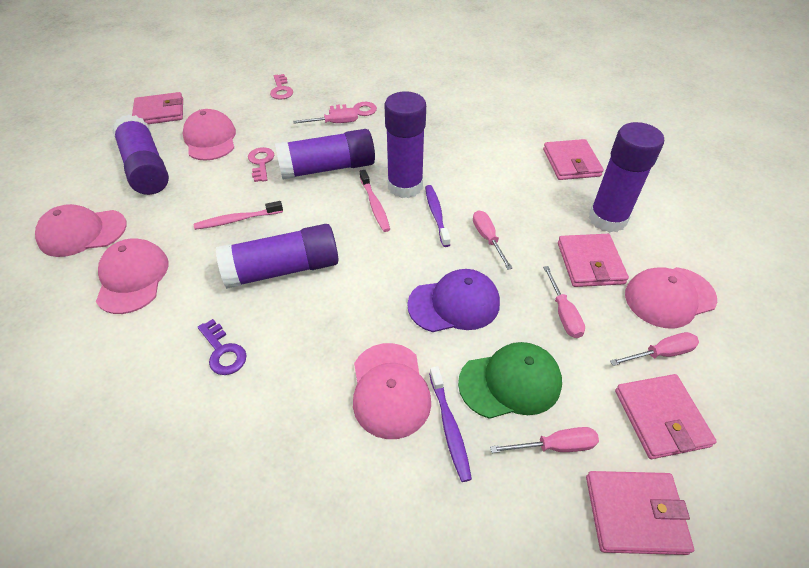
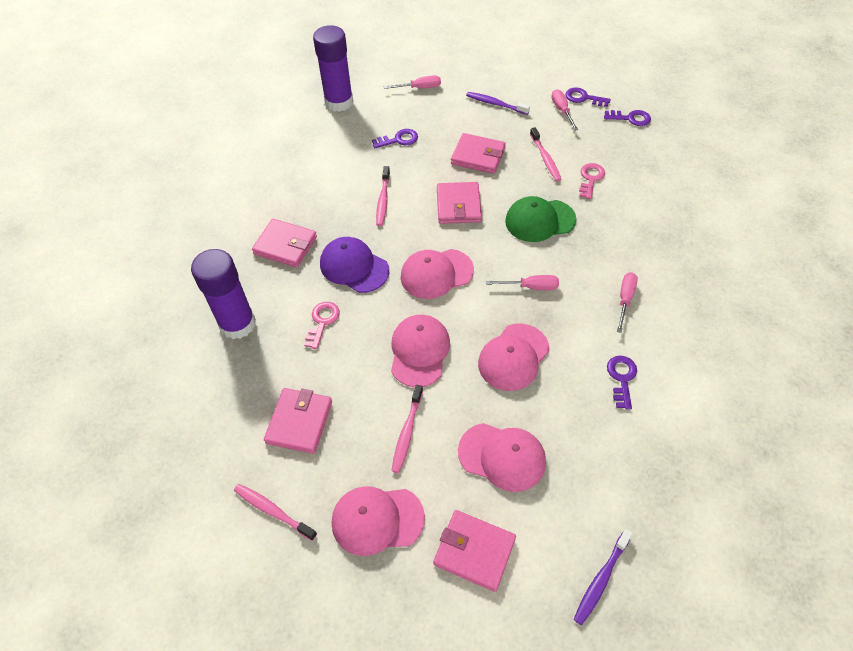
pink key: 3 -> 2
pink screwdriver: 5 -> 4
pink toothbrush: 2 -> 4
purple glue stick: 5 -> 2
purple key: 1 -> 4

